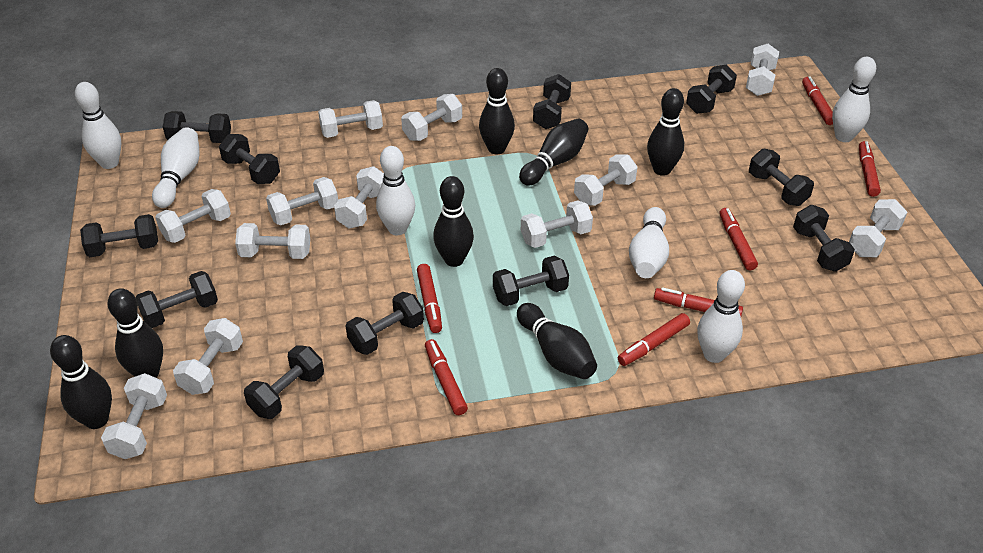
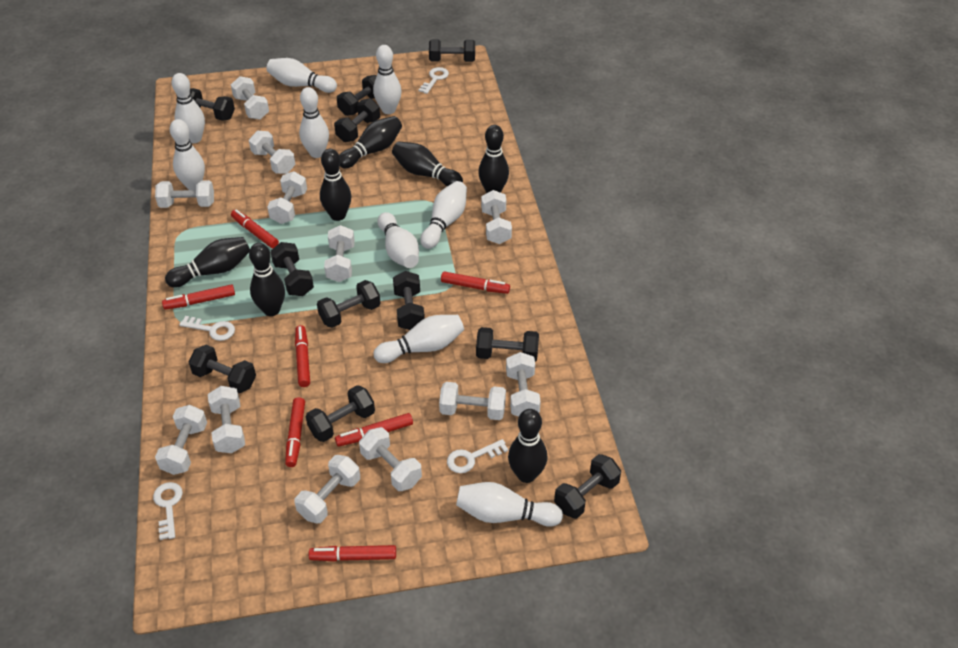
white bowling pin: 6 -> 9
white key: 0 -> 4

